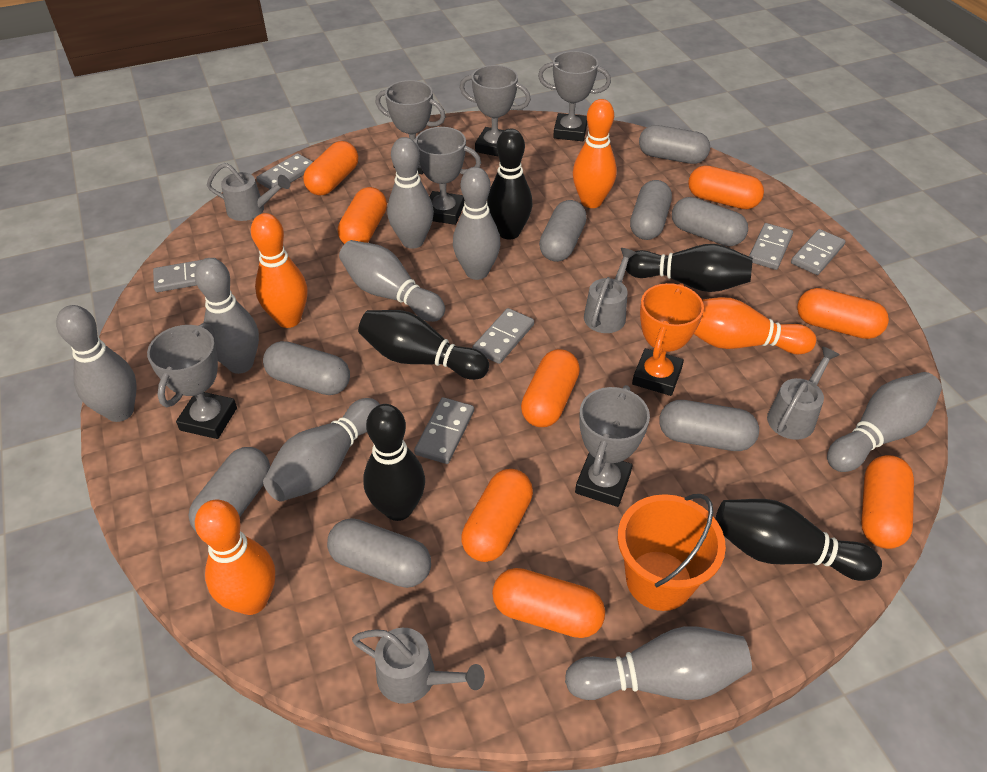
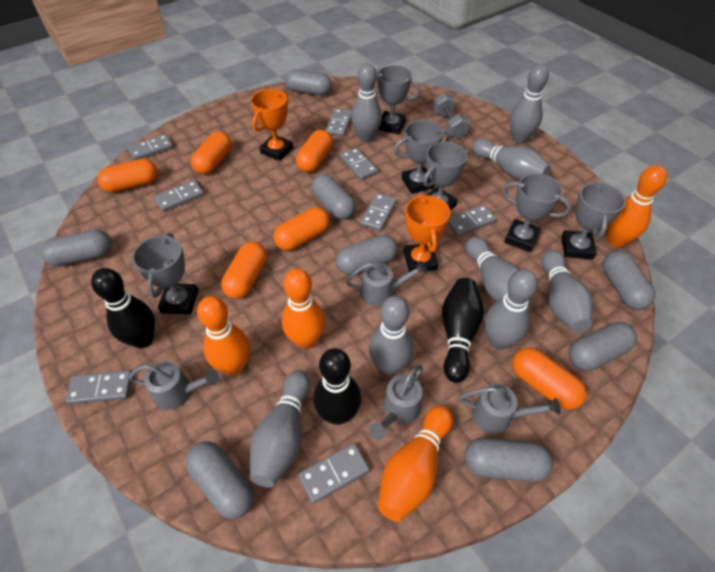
black bowling pin: 5 -> 3
grey domino: 6 -> 8
grey dumbbell: 0 -> 1
orange bucket: 1 -> 0
orange capsule: 8 -> 6
orange trophy: 1 -> 2

